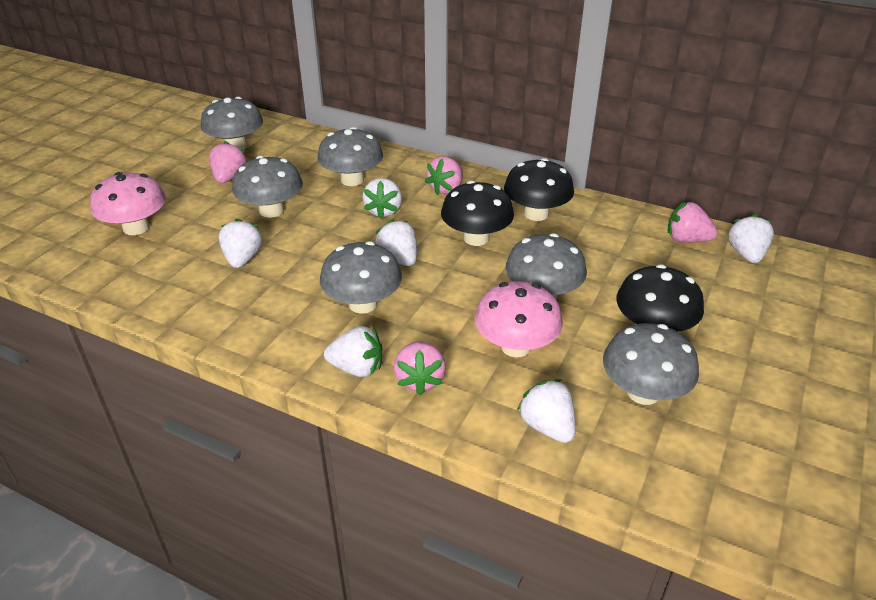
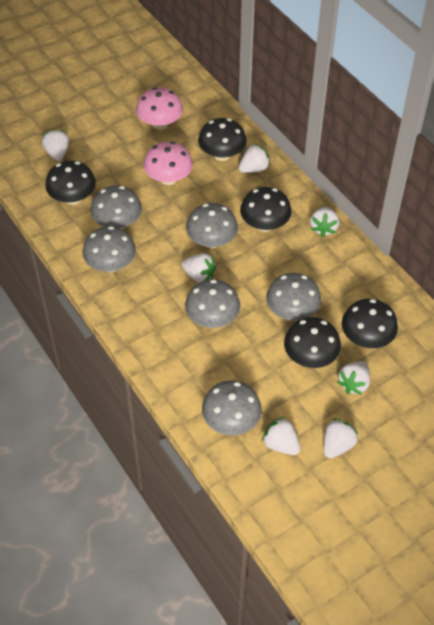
black mushroom: 3 -> 5
pink strawberry: 4 -> 0
white strawberry: 6 -> 7

